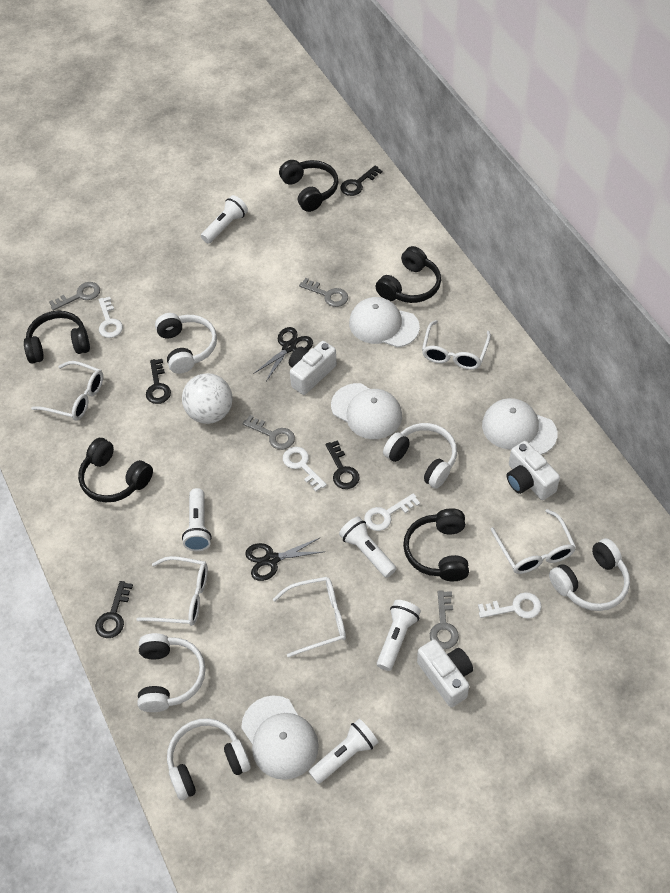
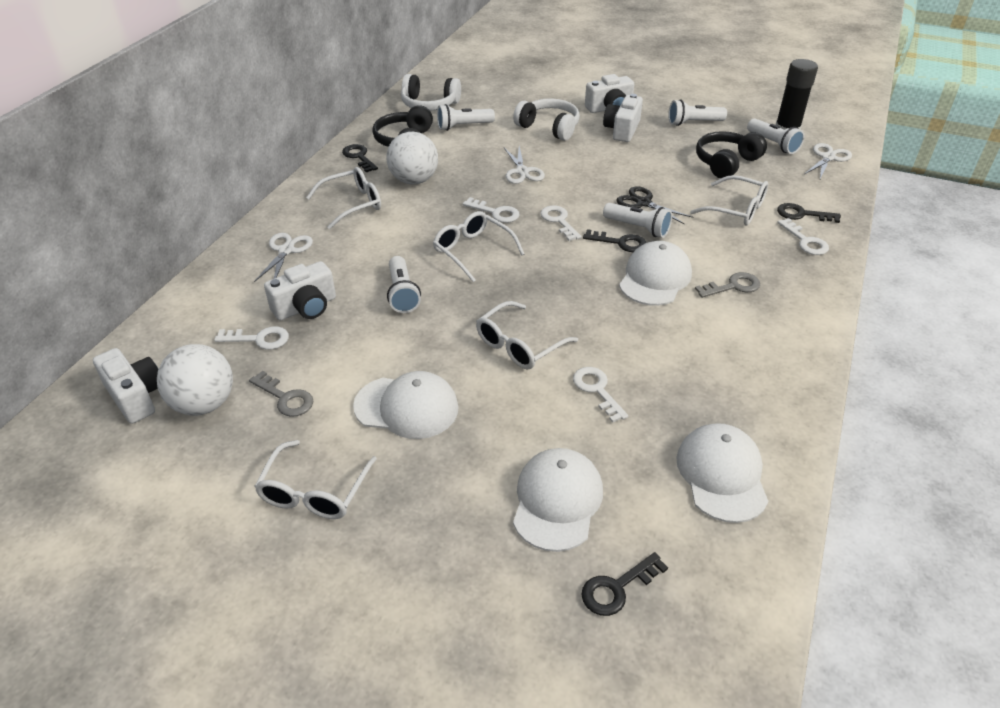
black glue stick: 0 -> 1
black headphones: 5 -> 2
black scissors: 2 -> 1
grey key: 4 -> 2
white ball: 1 -> 2
white camera: 3 -> 4
white headphones: 5 -> 2
white key: 4 -> 5
white scissors: 0 -> 3

